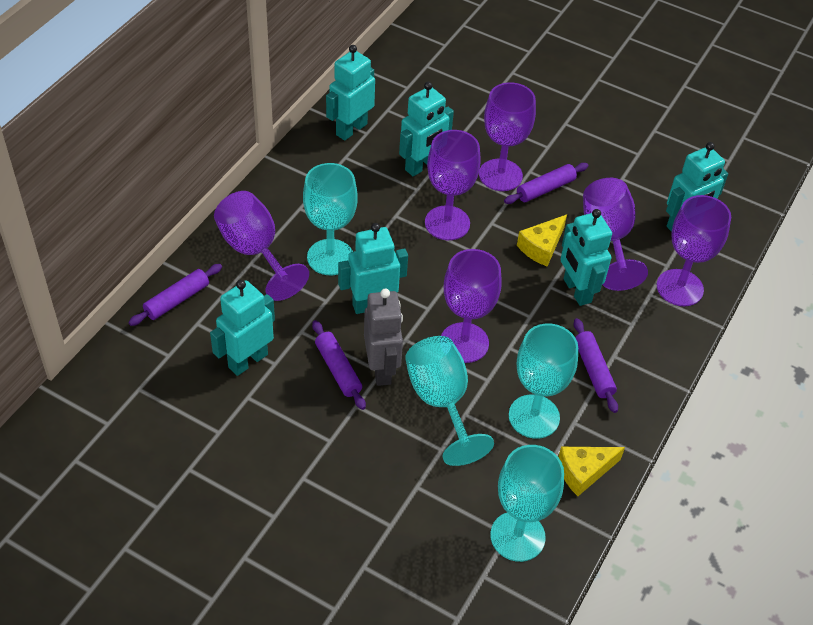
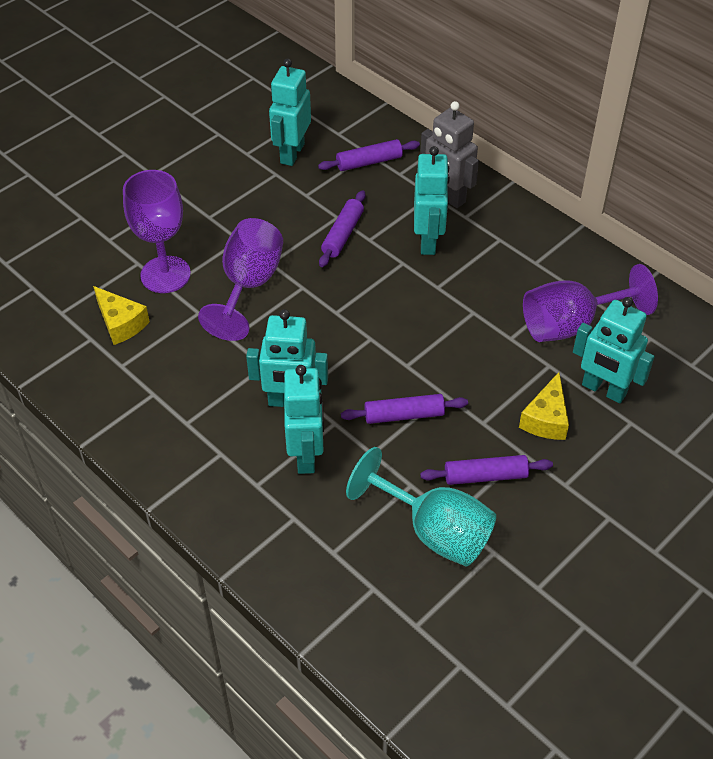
purple goblet: 6 -> 3
turquoise goblet: 4 -> 1
turquoise robot: 6 -> 5

